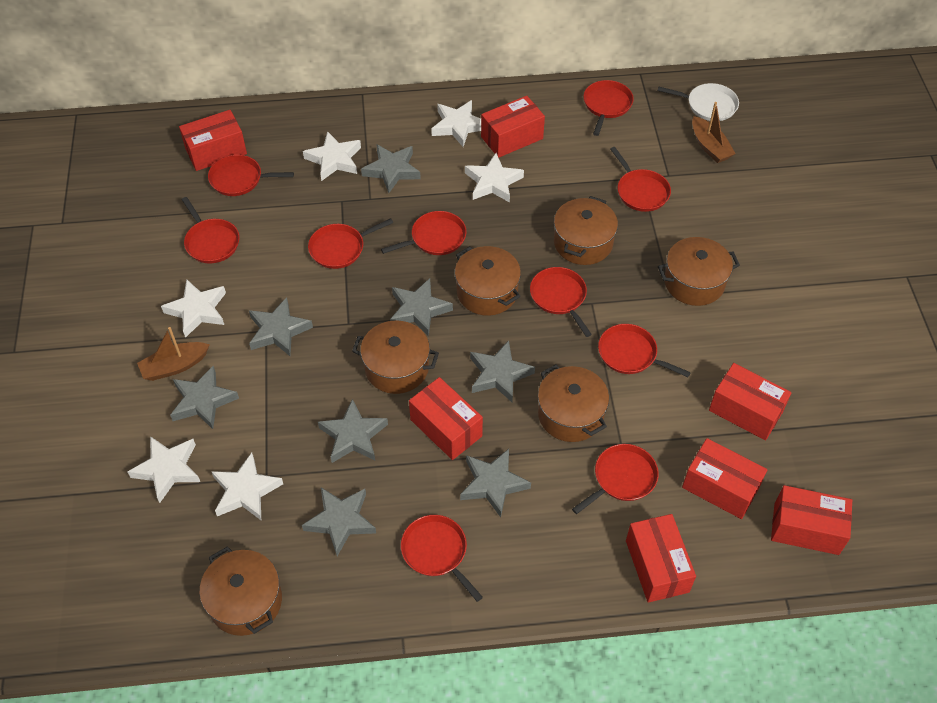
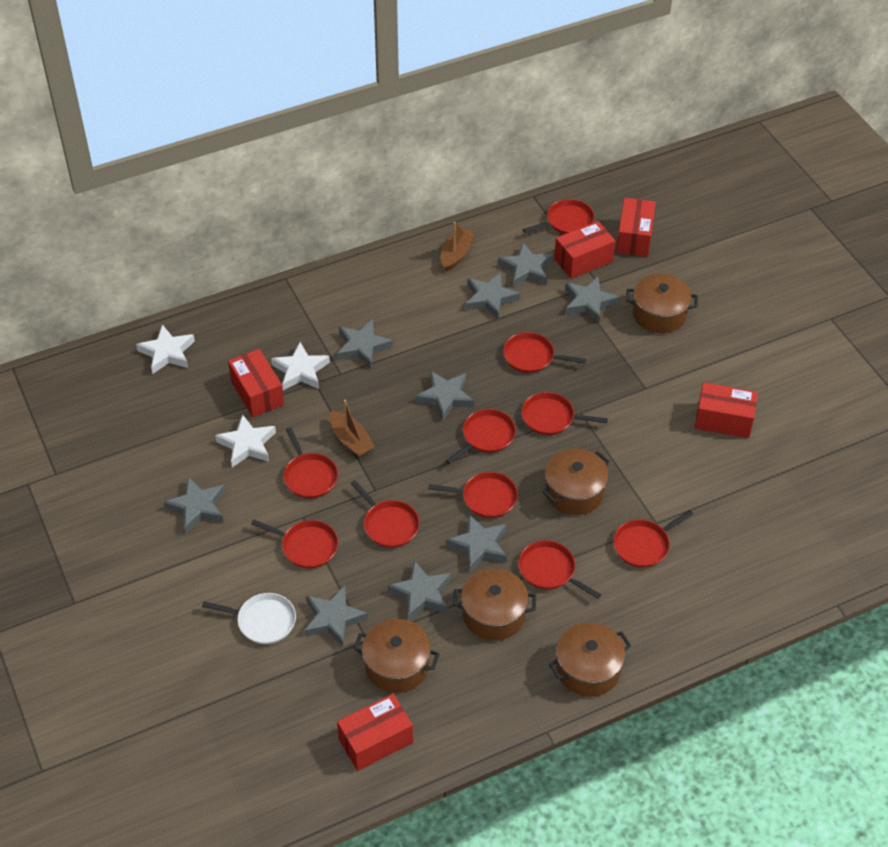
brown pot: 6 -> 5
grey star: 8 -> 9
red box: 7 -> 5
white star: 6 -> 3

